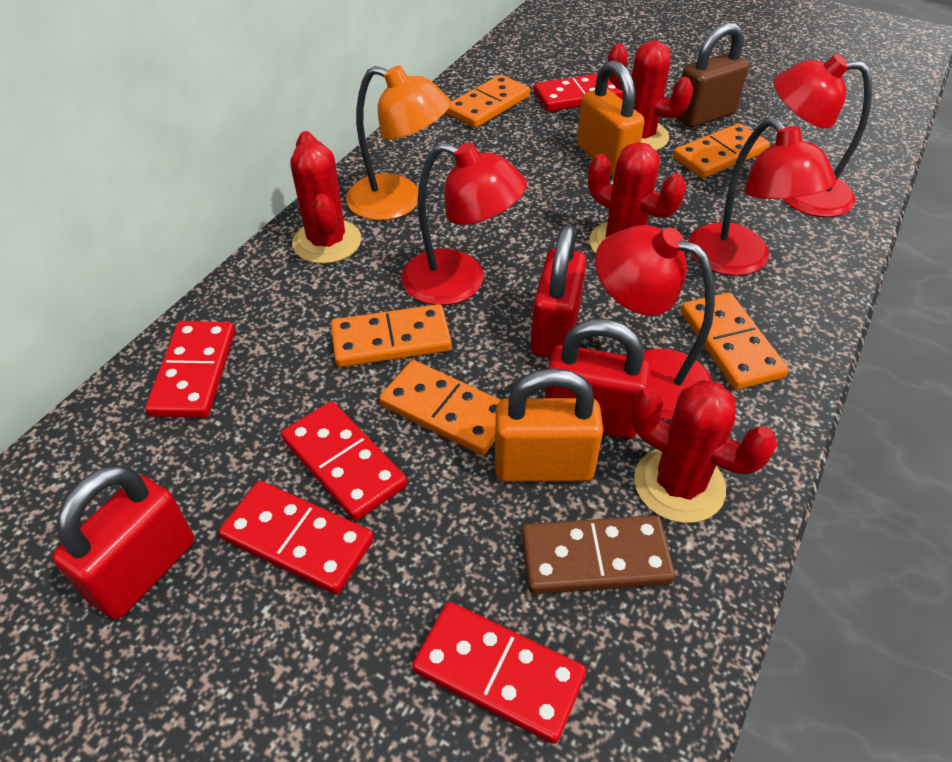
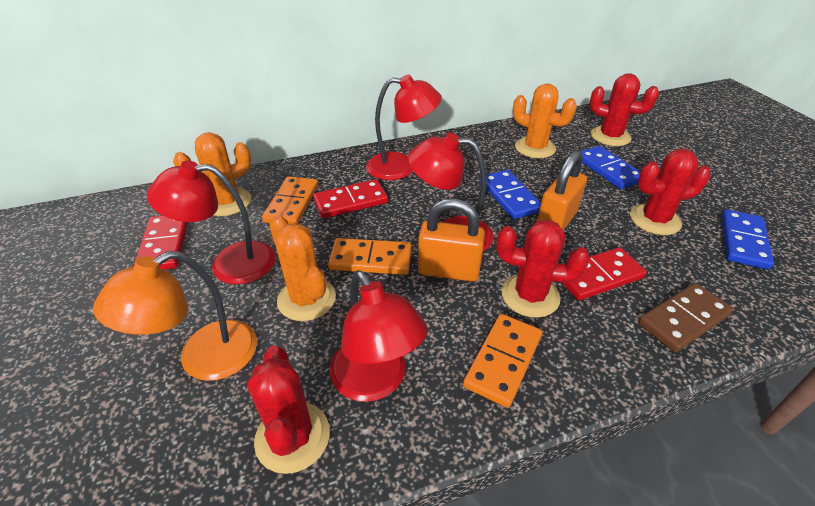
blue domino: 0 -> 3
brown padlock: 1 -> 0
orange cactus: 0 -> 3
orange domino: 5 -> 3
red domino: 5 -> 3
red padlock: 3 -> 0

